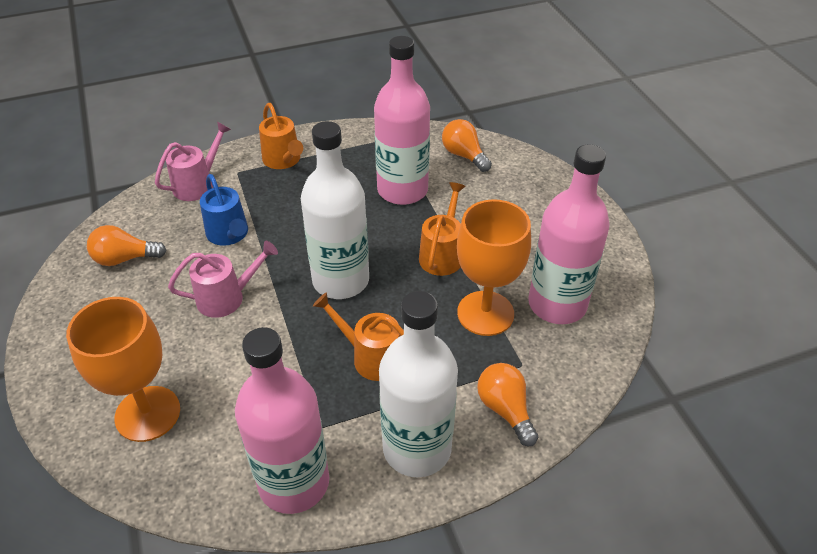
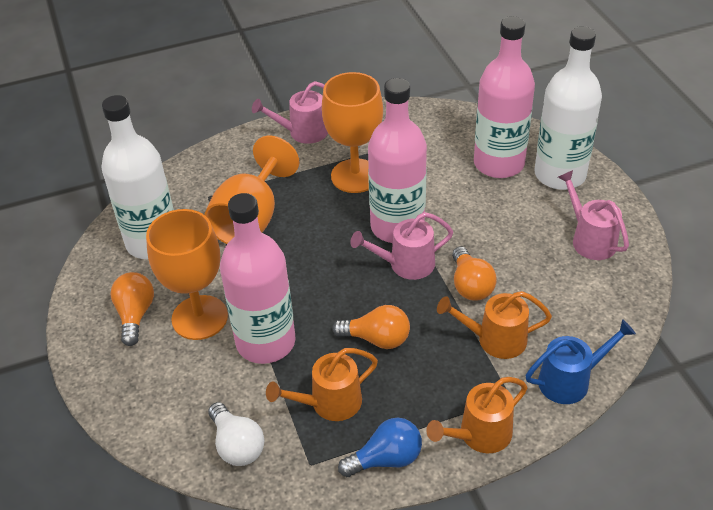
blue light bulb: 0 -> 1
orange goblet: 2 -> 3
pink watering can: 2 -> 3
white light bulb: 0 -> 1

